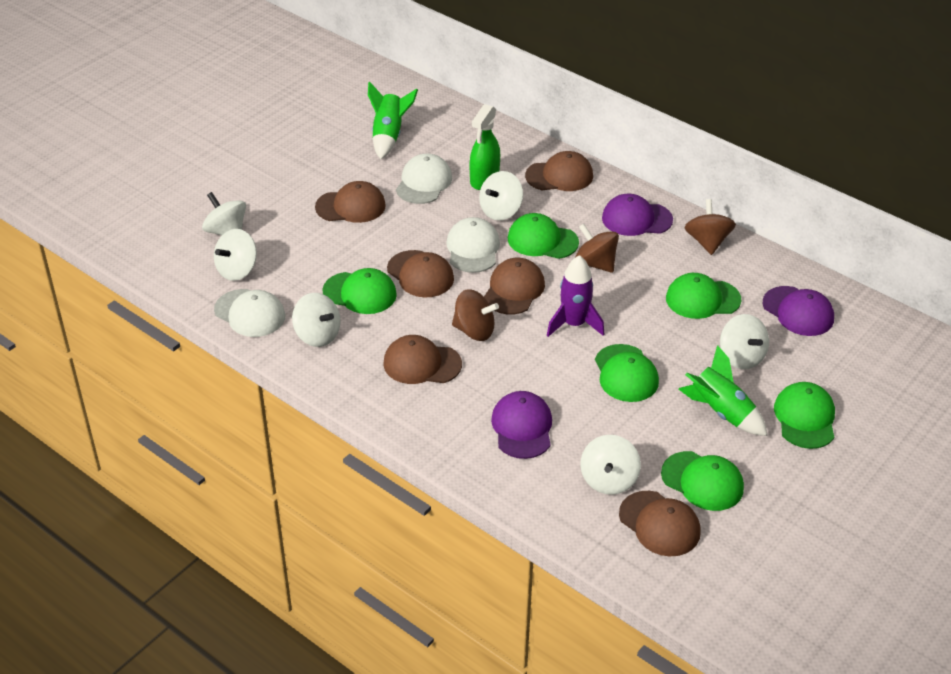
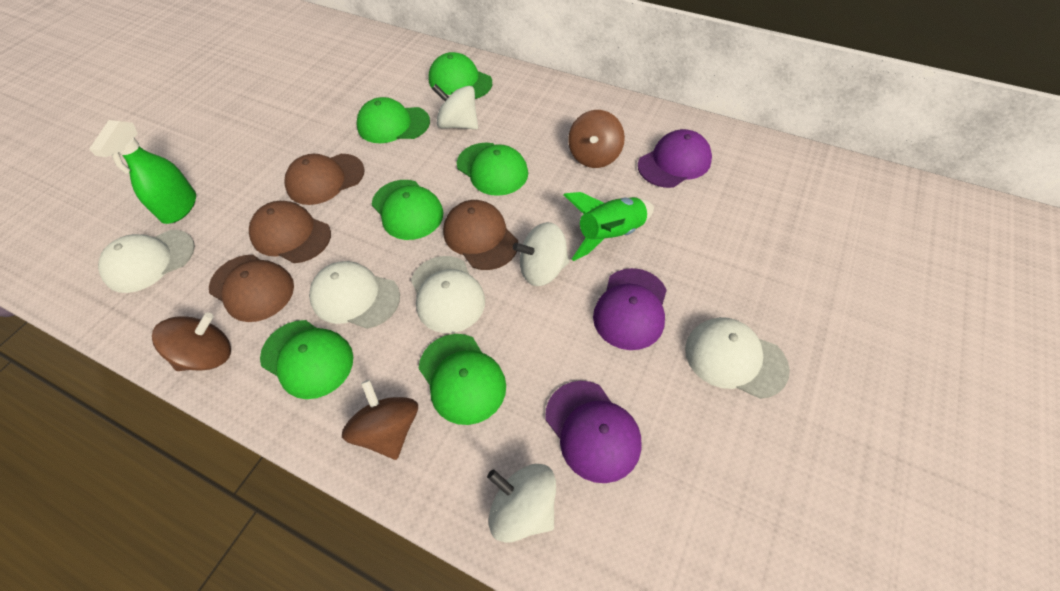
brown cap: 6 -> 4
green rocket: 2 -> 1
purple rocket: 1 -> 0
white cap: 3 -> 4
white spinning top: 6 -> 3

